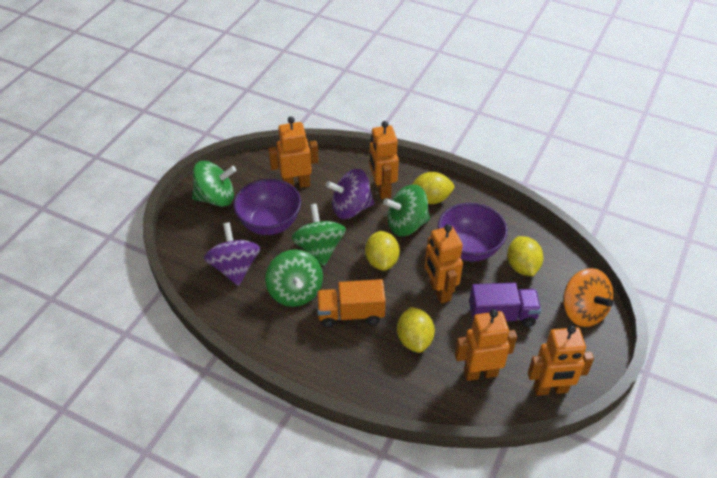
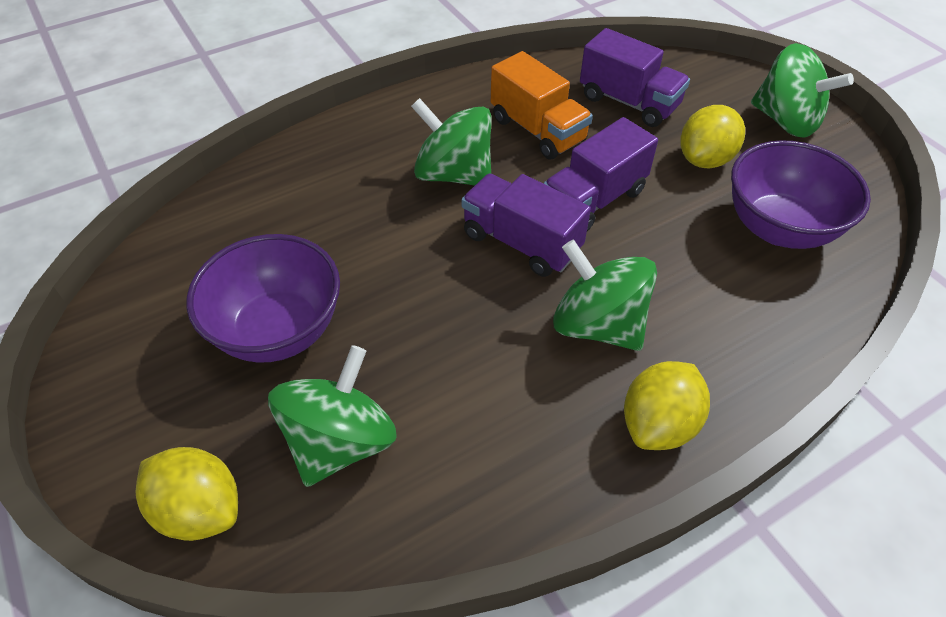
orange robot: 5 -> 0
orange spinning top: 1 -> 0
purple spinning top: 2 -> 0
purple truck: 1 -> 3
yellow lemon: 4 -> 3

